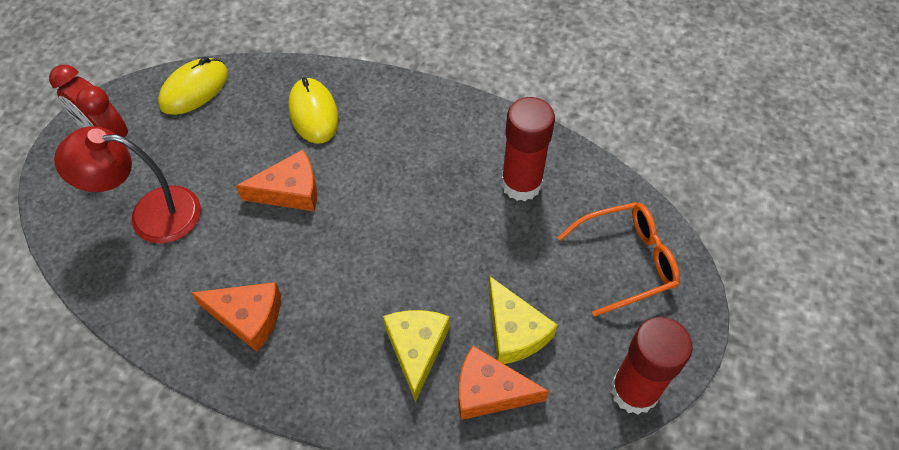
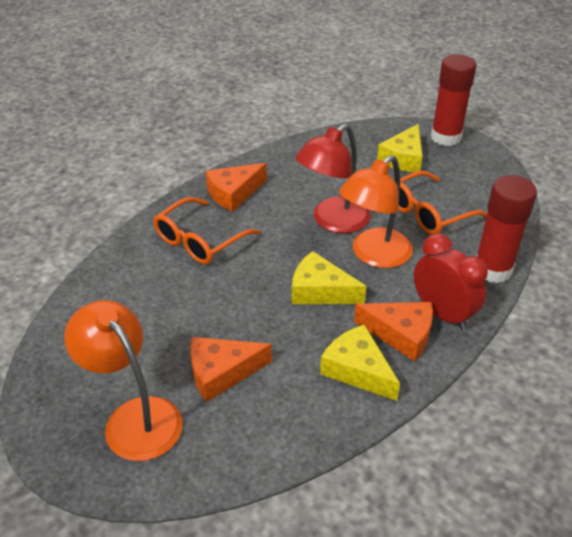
orange glasses: 1 -> 2
orange lamp: 0 -> 2
yellow cheese: 2 -> 3
yellow mouse: 2 -> 0

